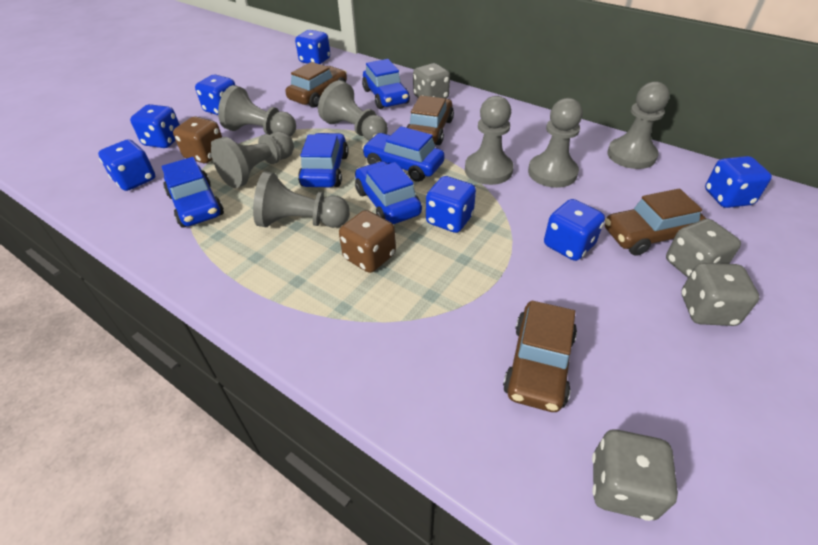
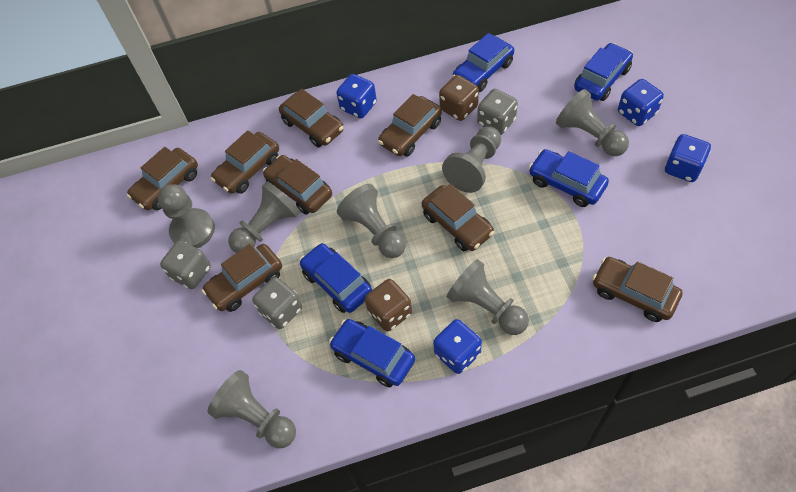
blue dice: 7 -> 4
brown car: 4 -> 8
grey dice: 4 -> 3

